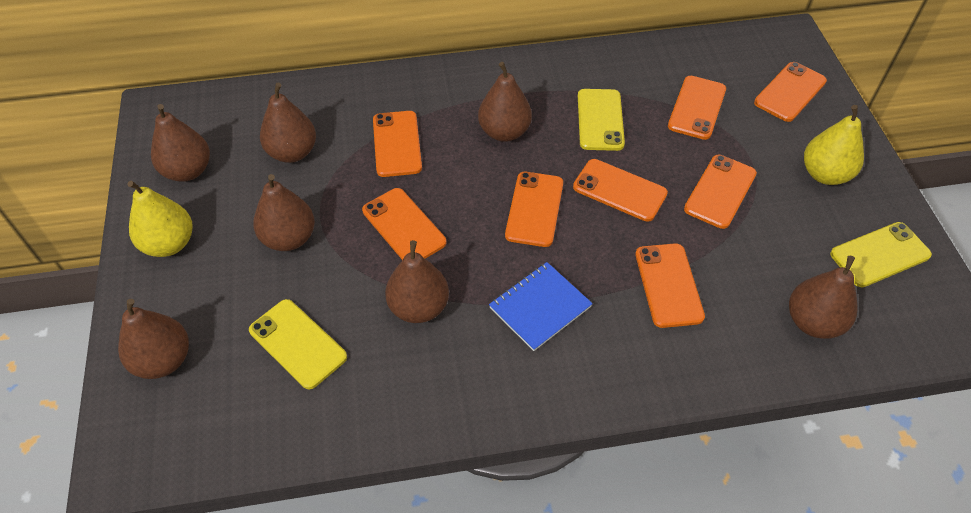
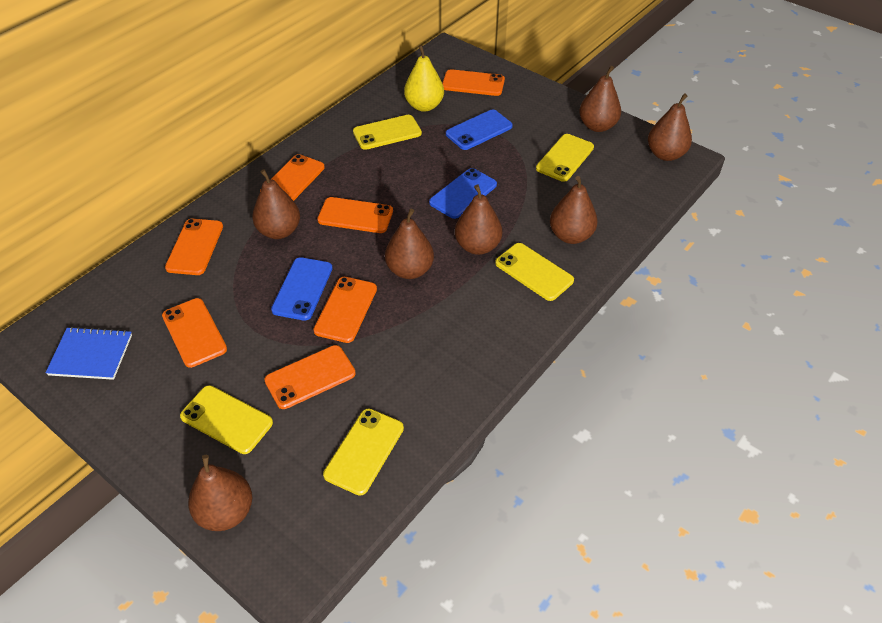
blue phone: 0 -> 3
orange phone: 8 -> 7
yellow pear: 2 -> 1
yellow phone: 3 -> 5

